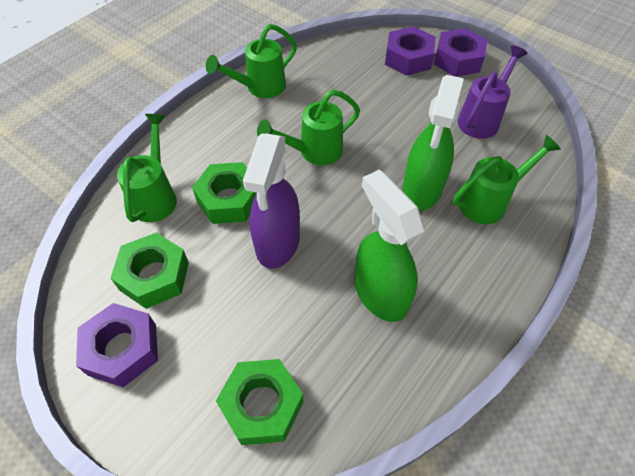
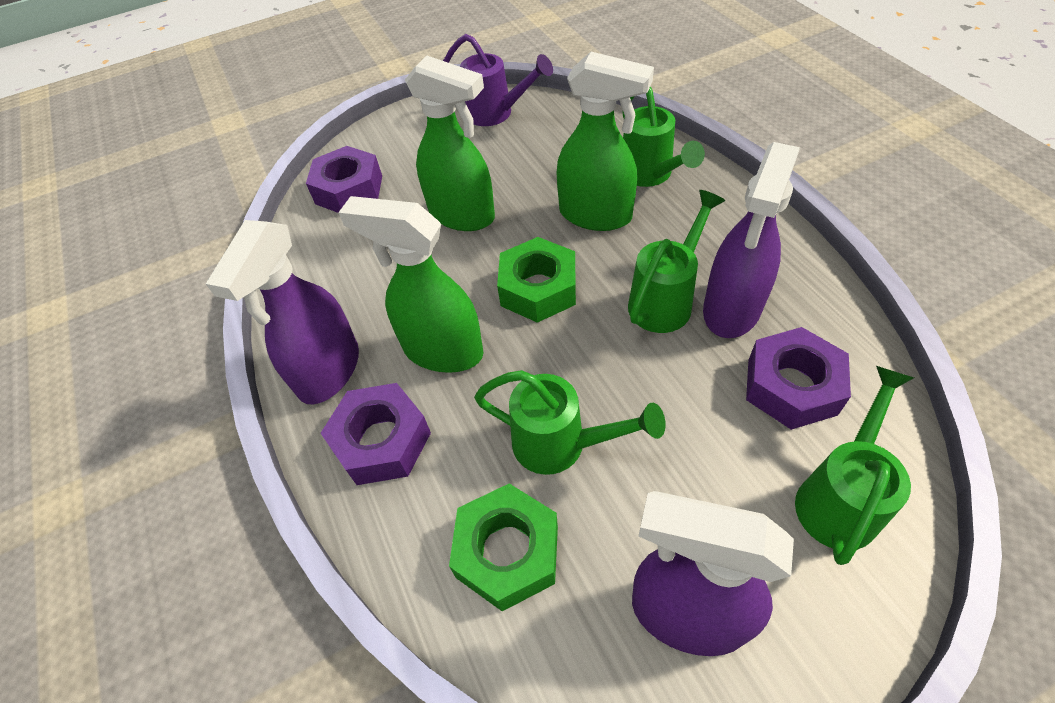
green nut: 3 -> 2
green spray bottle: 2 -> 3
purple spray bottle: 1 -> 3

